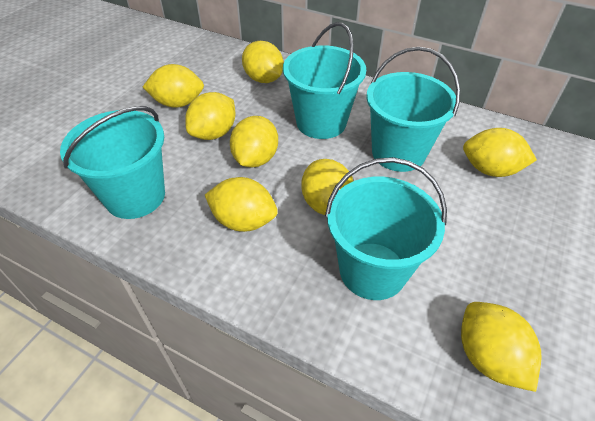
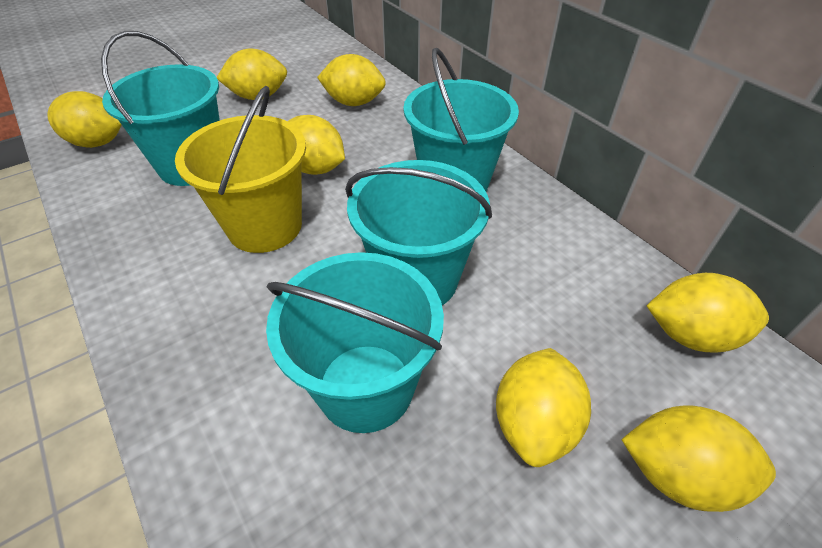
yellow bucket: 0 -> 1
yellow lemon: 8 -> 7

